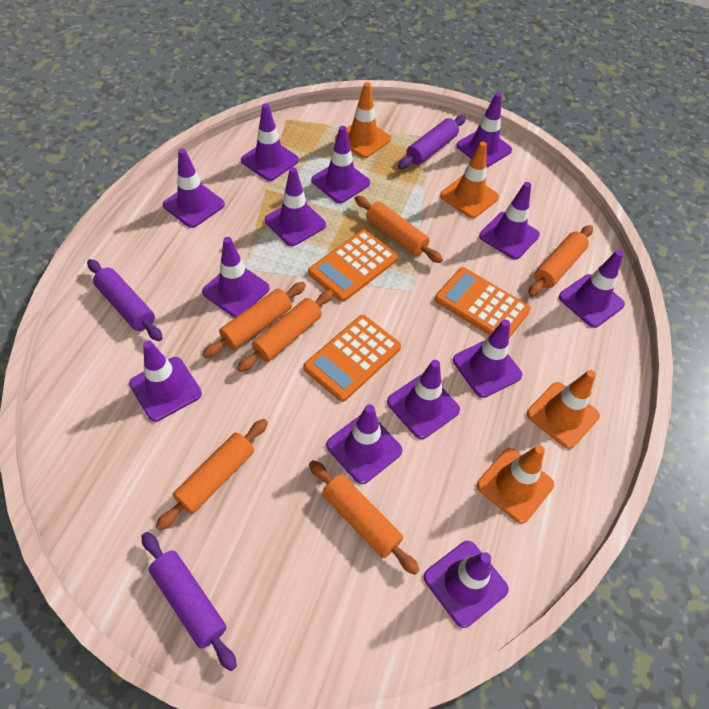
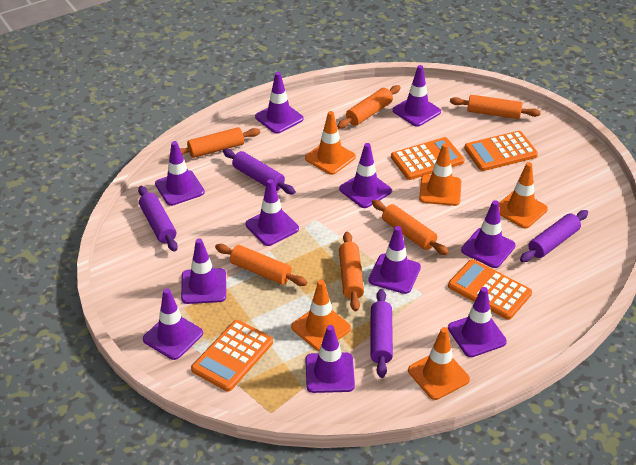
orange calculator: 3 -> 4
orange traffic cone: 4 -> 5
purple rolling pin: 3 -> 4
purple traffic cone: 13 -> 11

